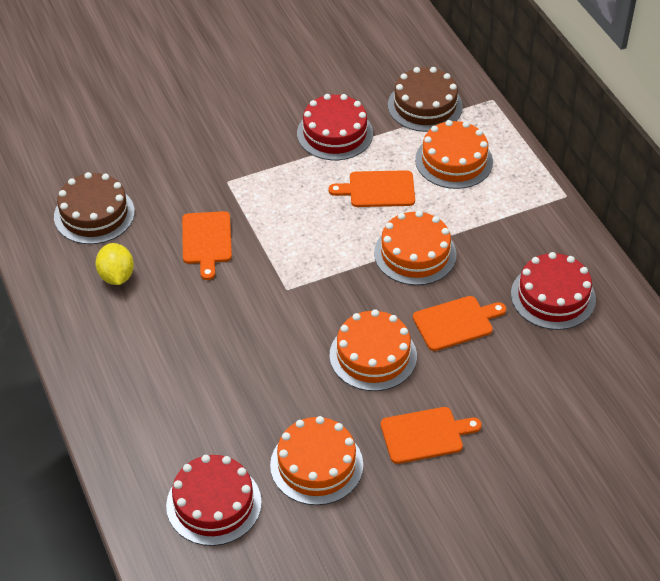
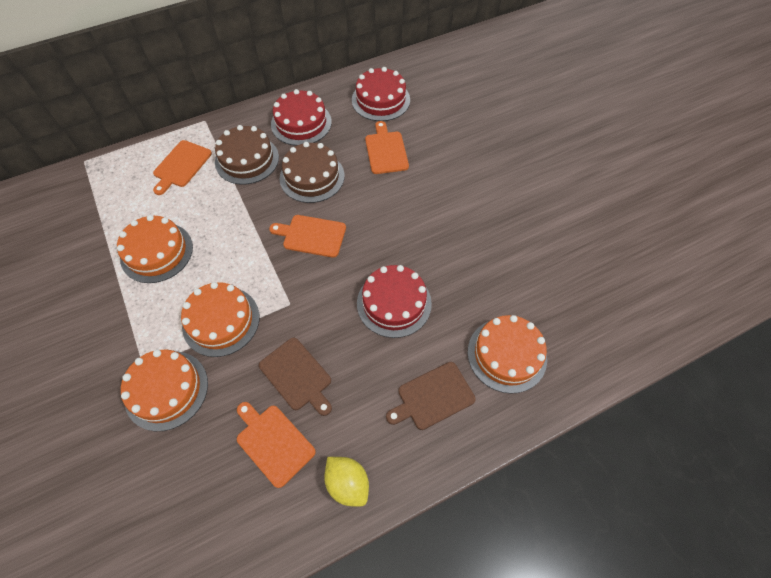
brown cutting board: 0 -> 2

